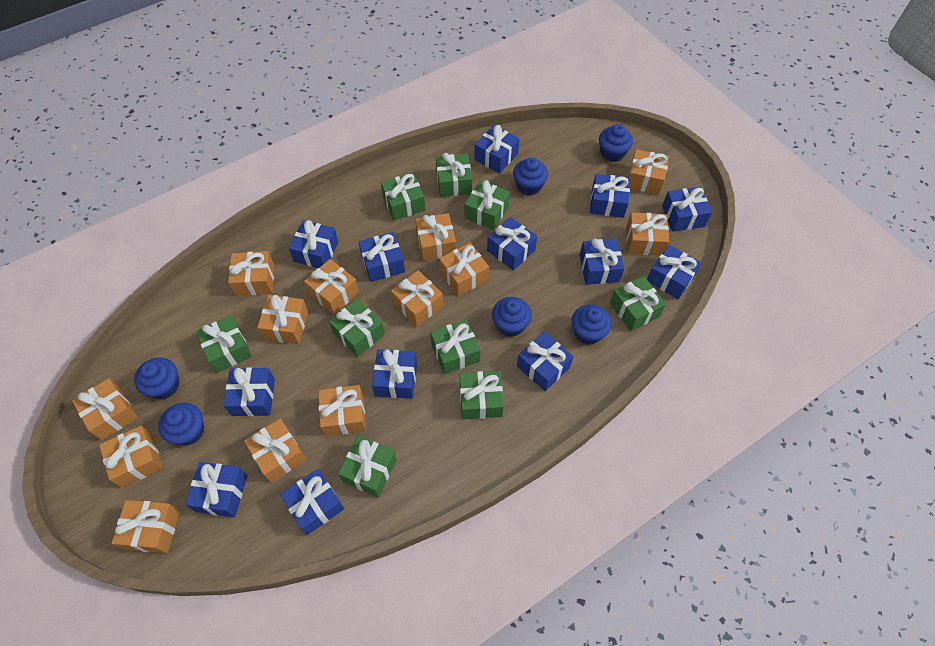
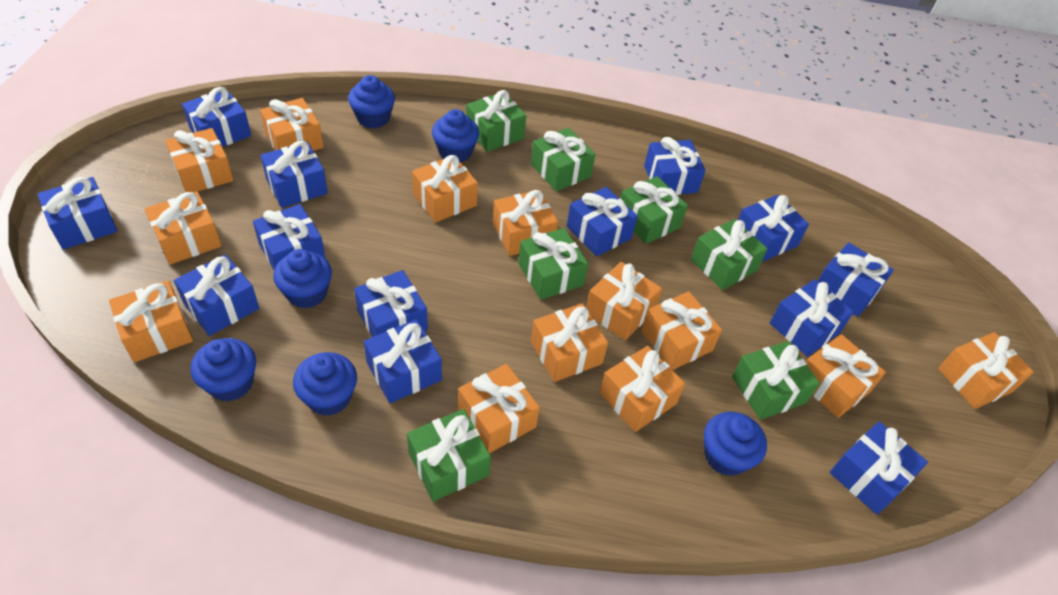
green gift: 9 -> 7

